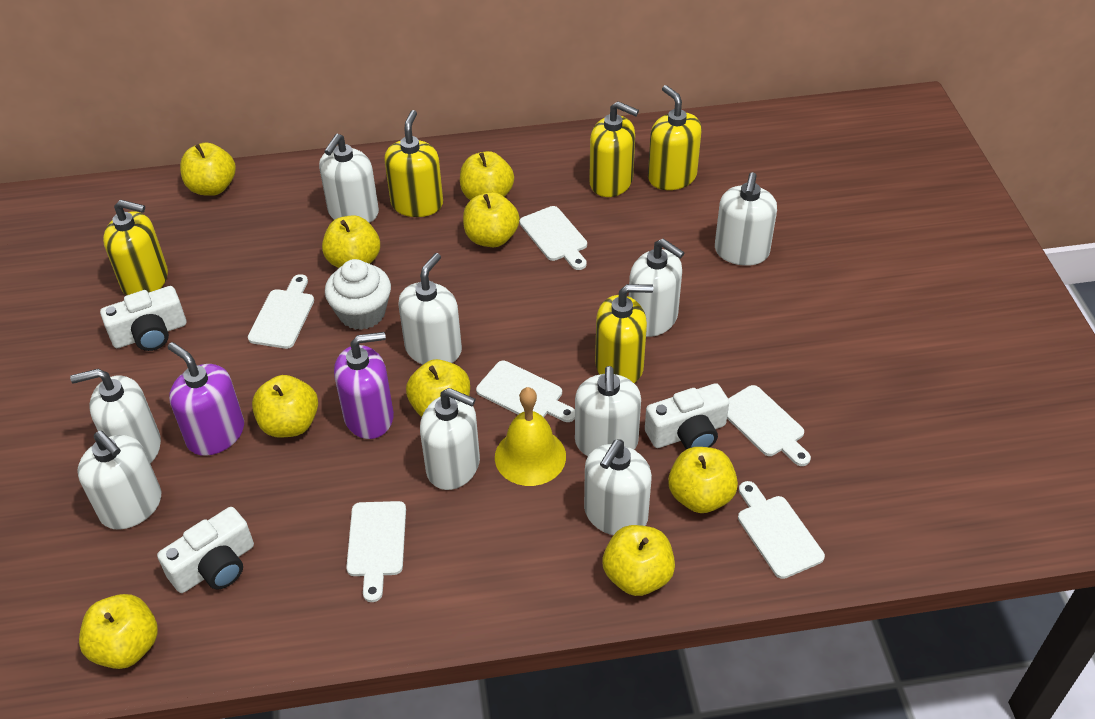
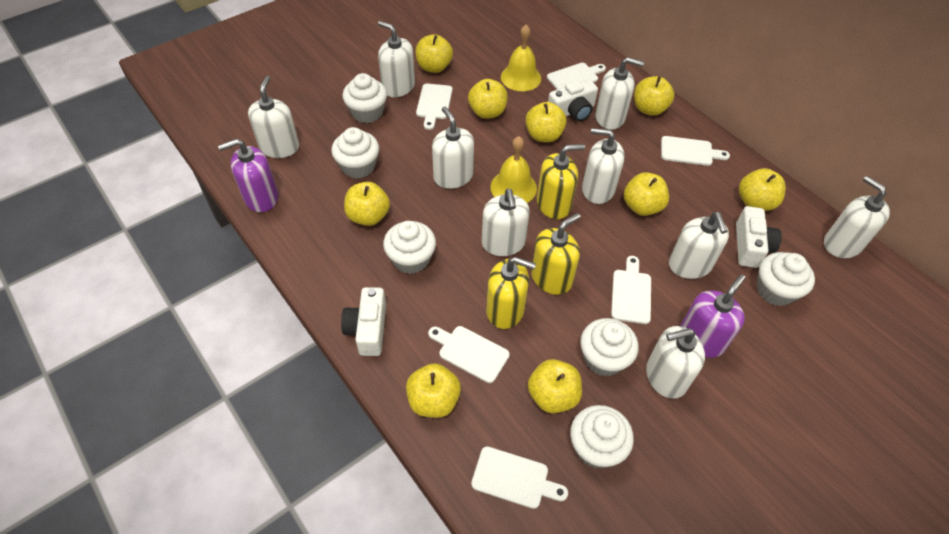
white cupcake: 1 -> 6
yellow bell: 1 -> 2
yellow soap dispenser: 5 -> 3

